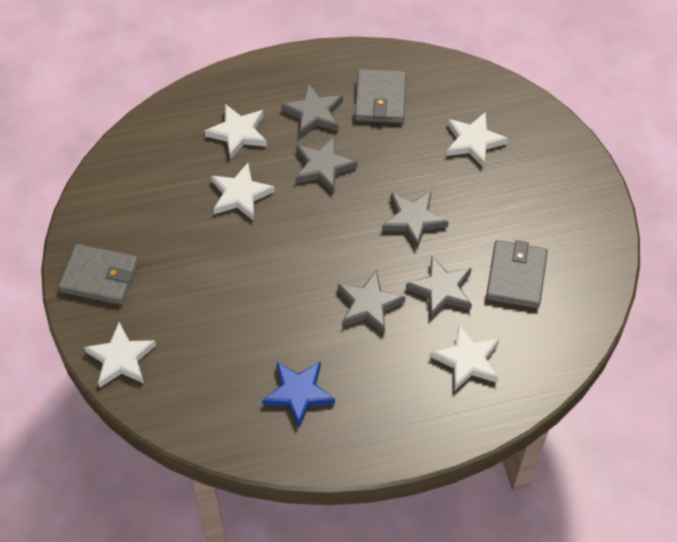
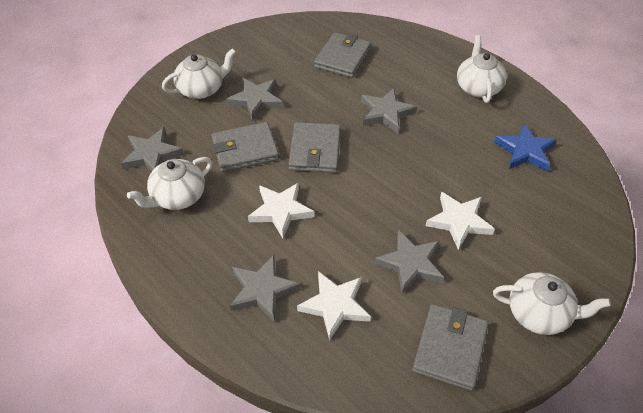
grey wallet: 3 -> 4
white star: 5 -> 3
white teapot: 0 -> 4

